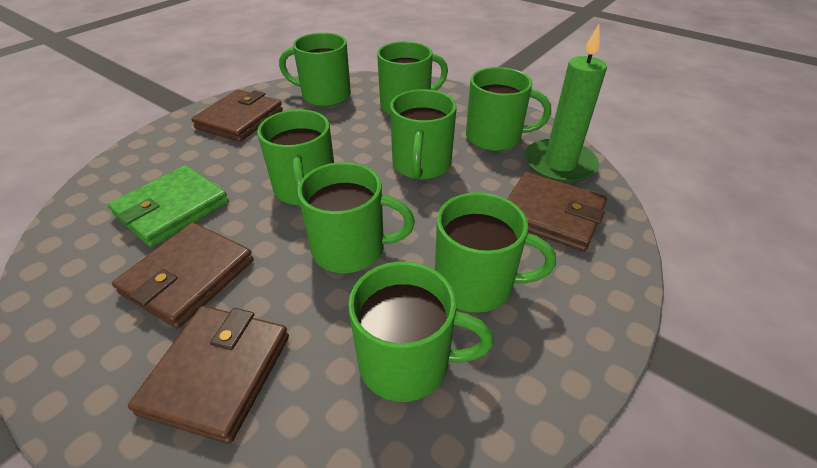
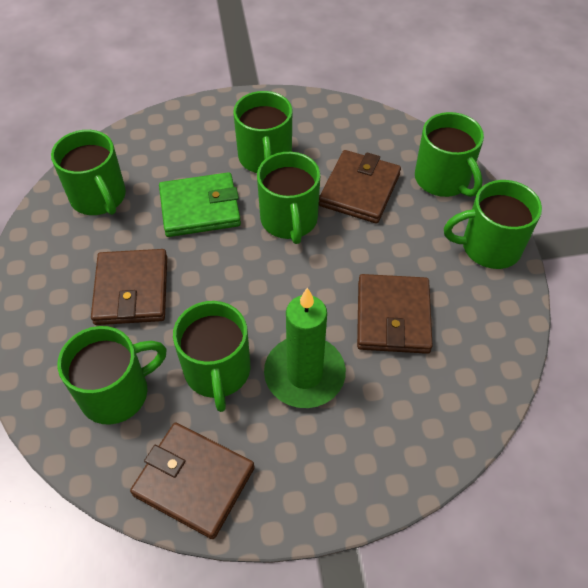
green mug: 8 -> 7

